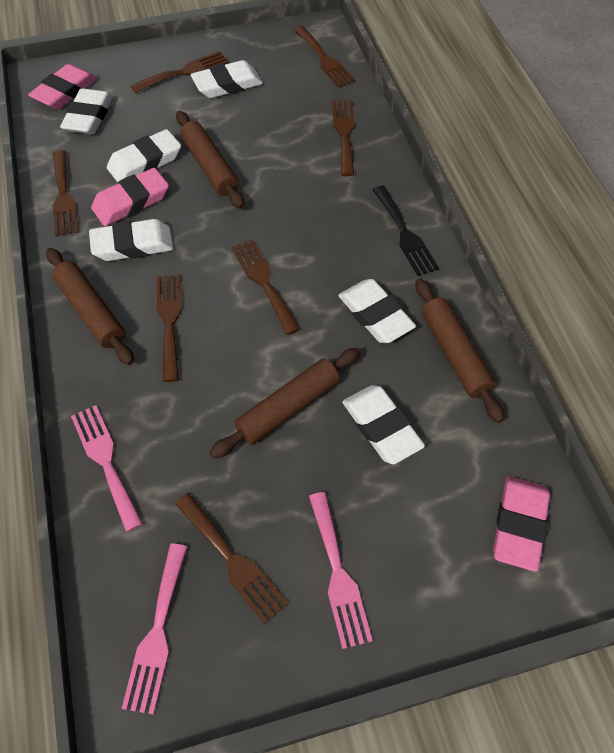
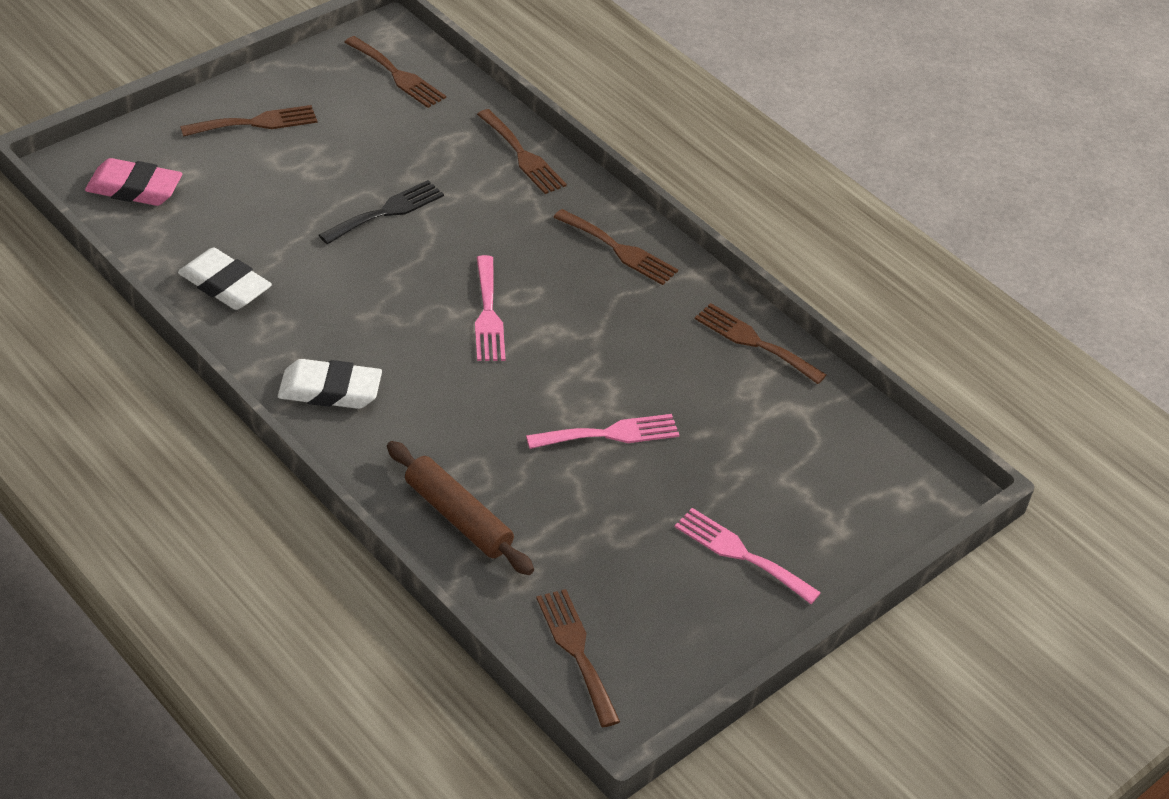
brown fork: 7 -> 6
brown rolling pin: 4 -> 1
pink eraser: 3 -> 1
white eraser: 6 -> 2

